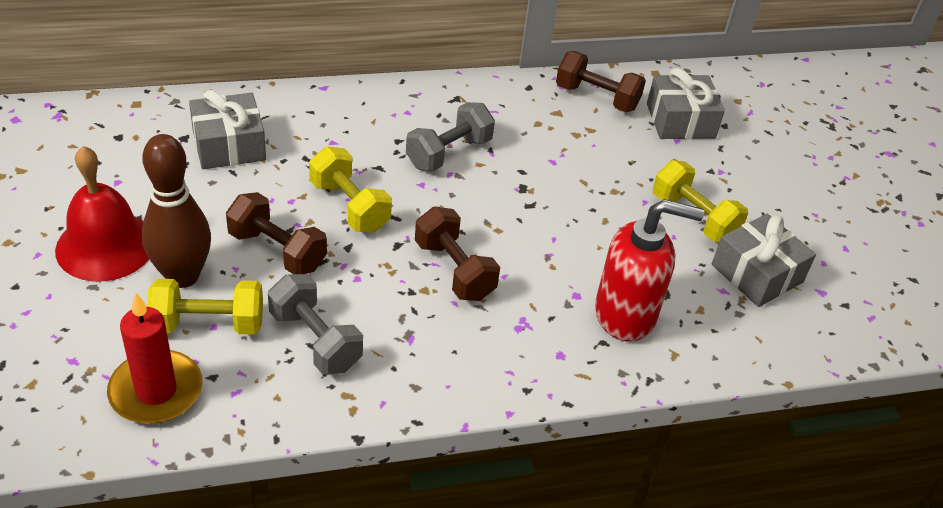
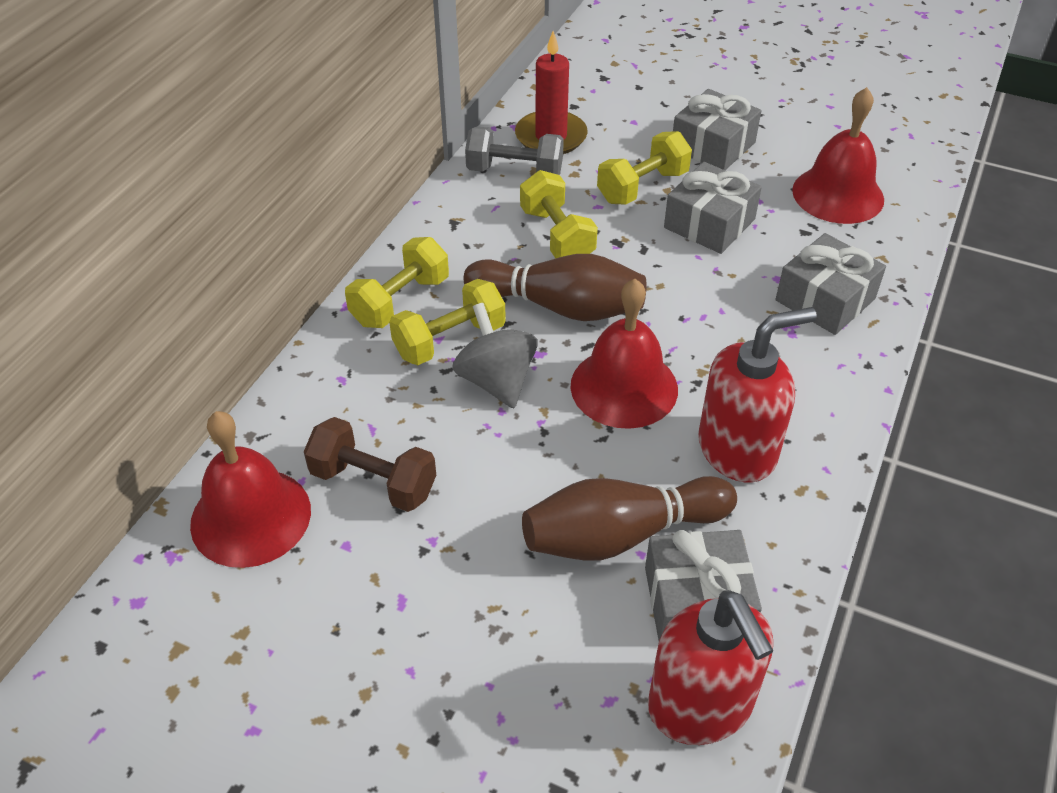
brown bowling pin: 1 -> 2
brown dumbbell: 3 -> 1
grey dumbbell: 2 -> 1
grey gift: 3 -> 4
grey spinning top: 0 -> 1
red bell: 1 -> 3
red soap dispenser: 1 -> 2
yellow dumbbell: 3 -> 4

